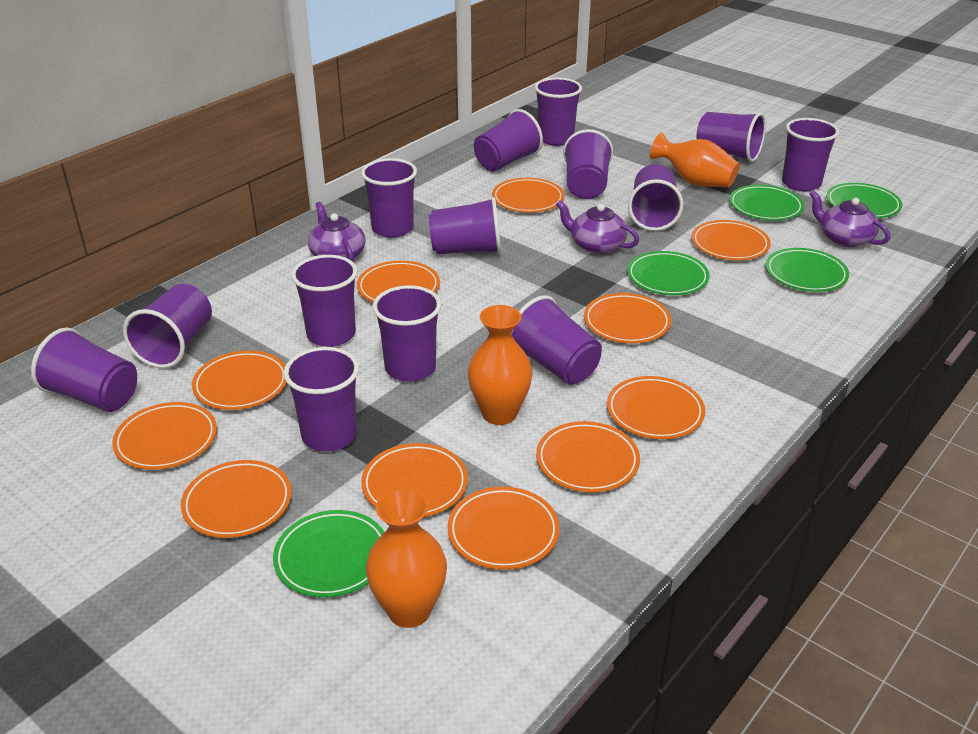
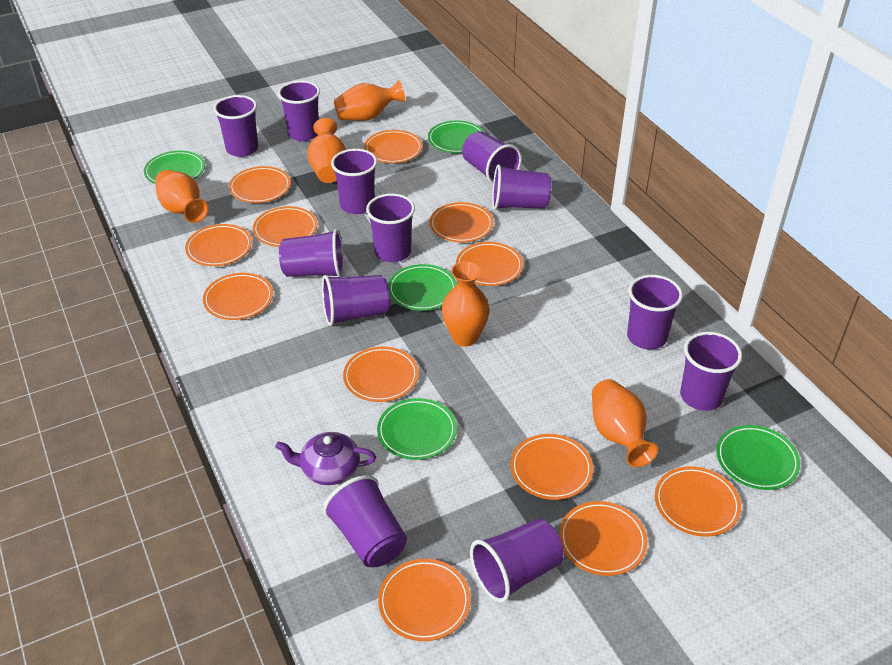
orange plate: 11 -> 12
orange vase: 3 -> 5
purple cup: 14 -> 12
purple teapot: 3 -> 1

